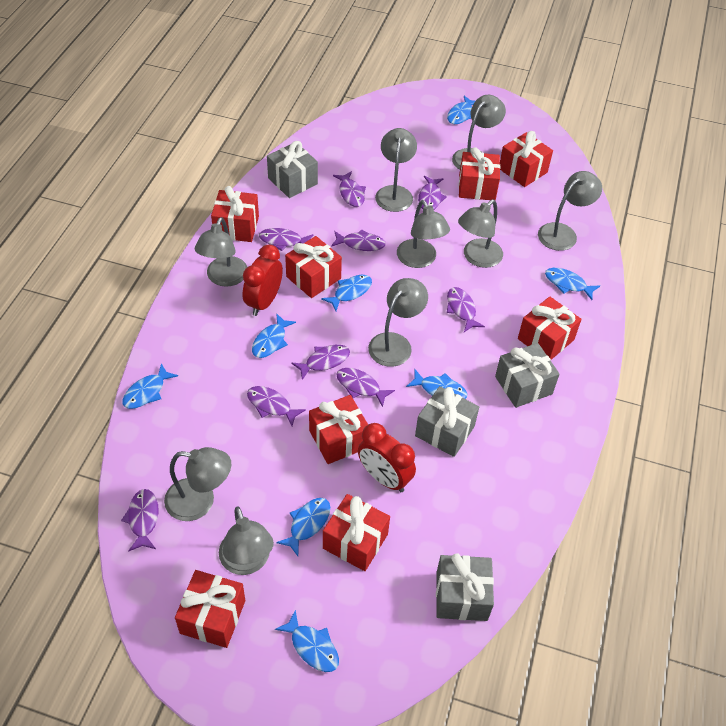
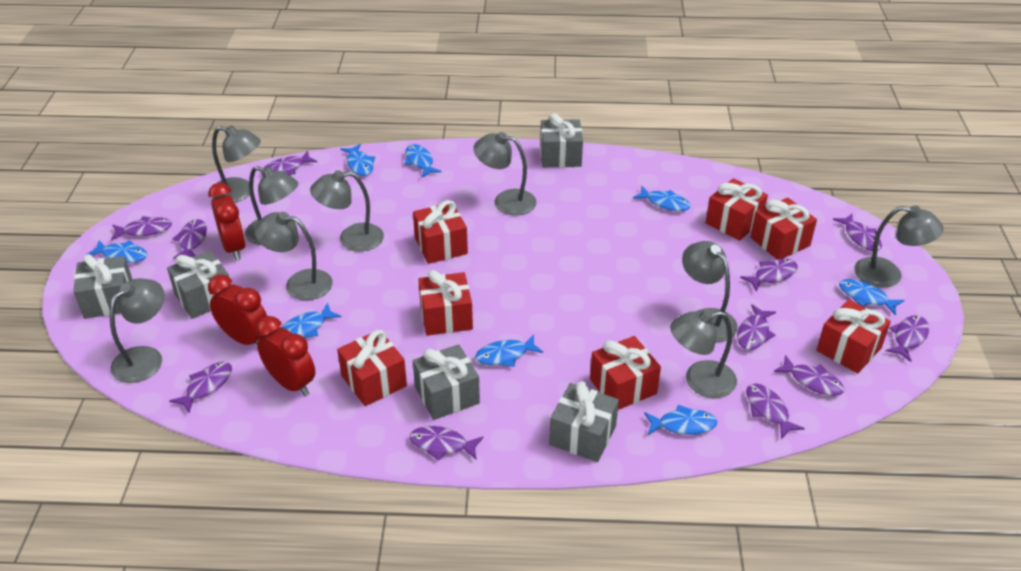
grey gift: 4 -> 5
purple fish: 9 -> 11
red clock: 2 -> 3
red gift: 8 -> 7

